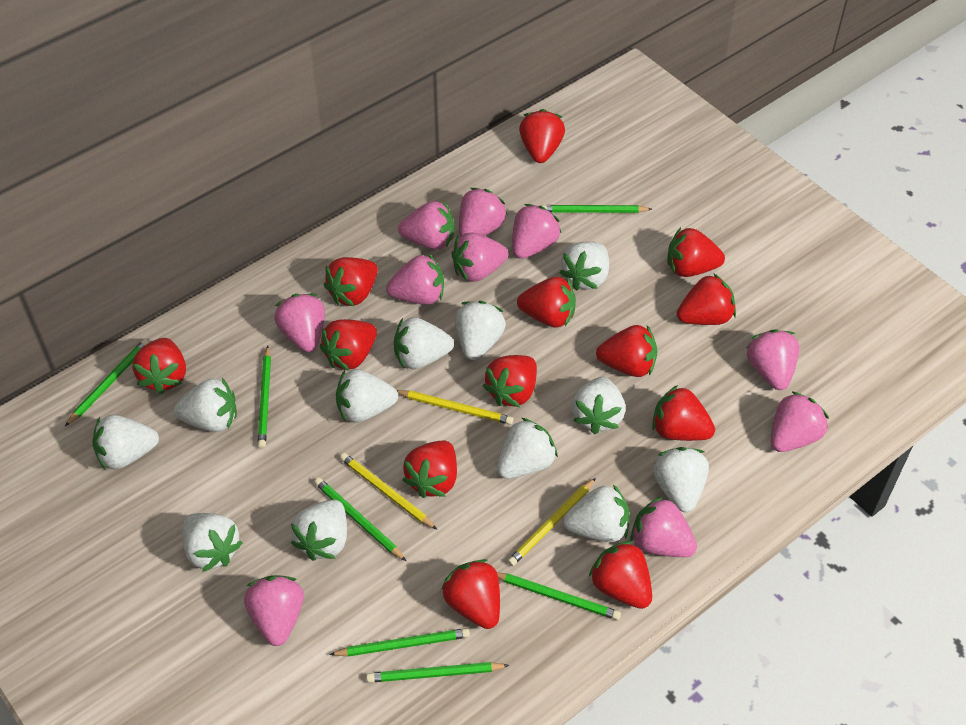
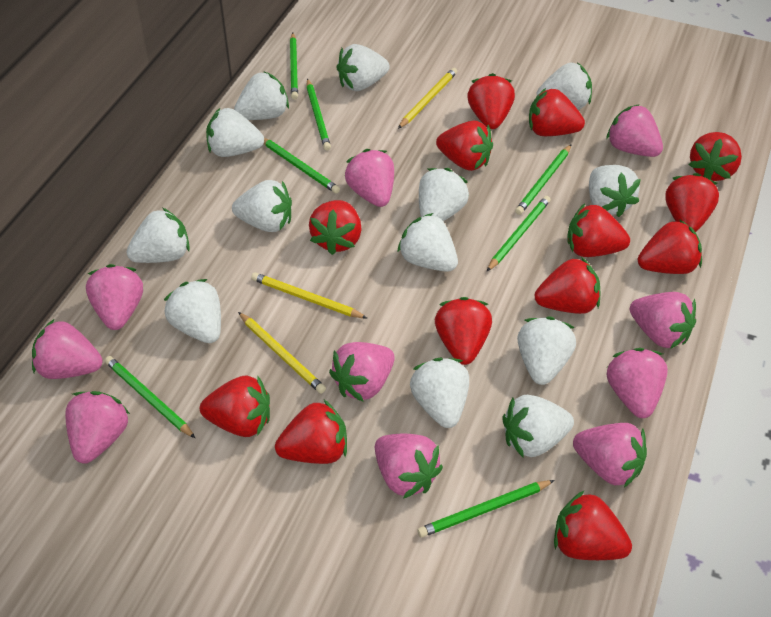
white strawberry: 12 -> 13

